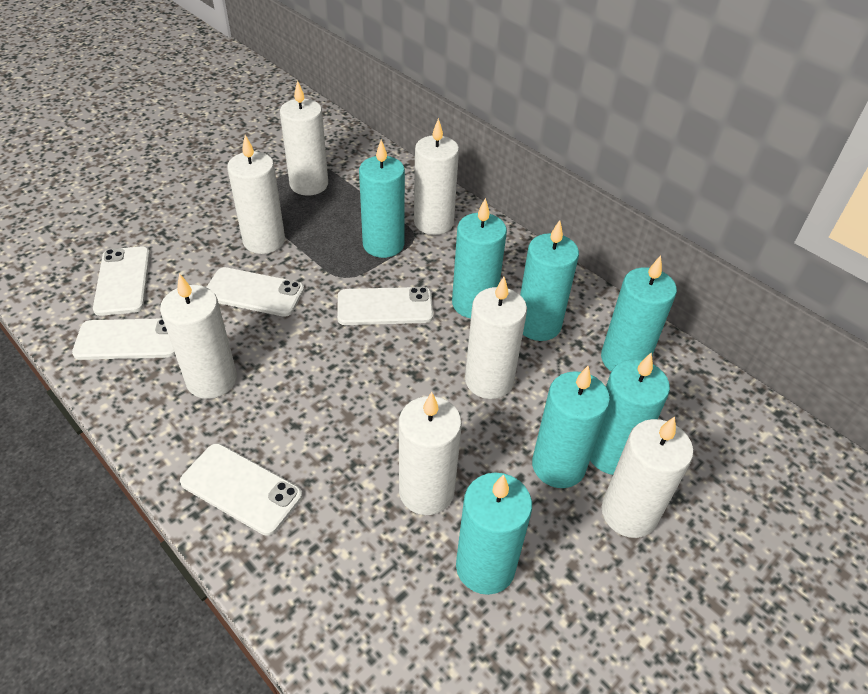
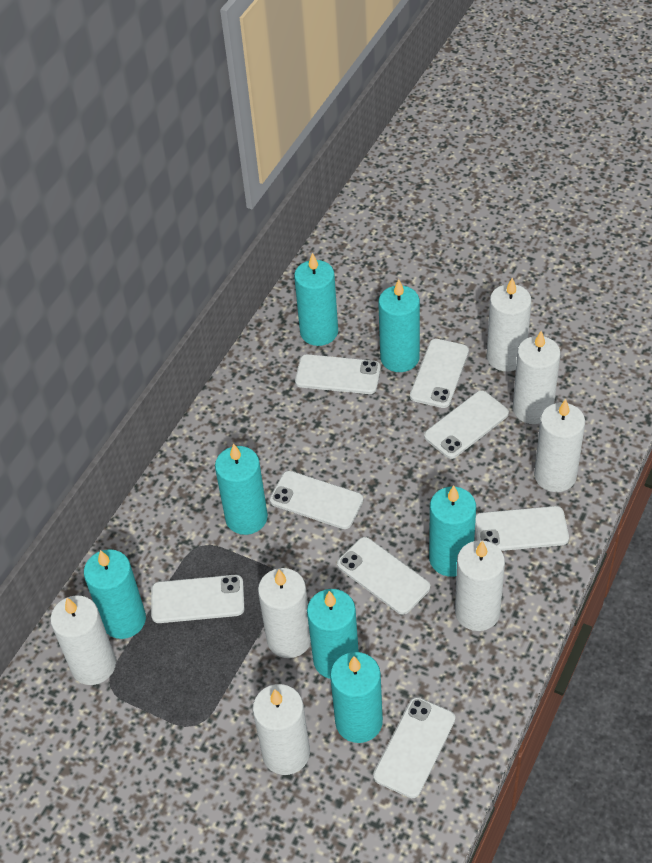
white phone: 5 -> 8

